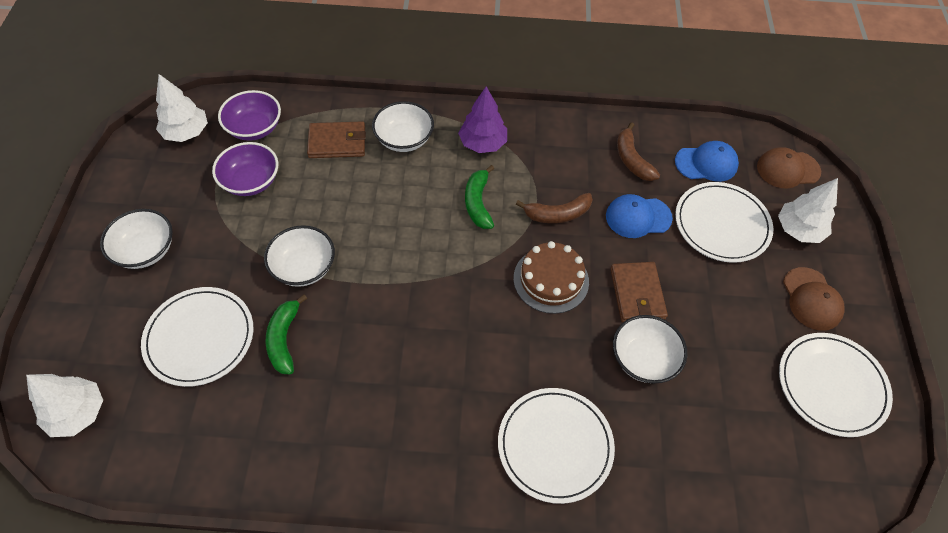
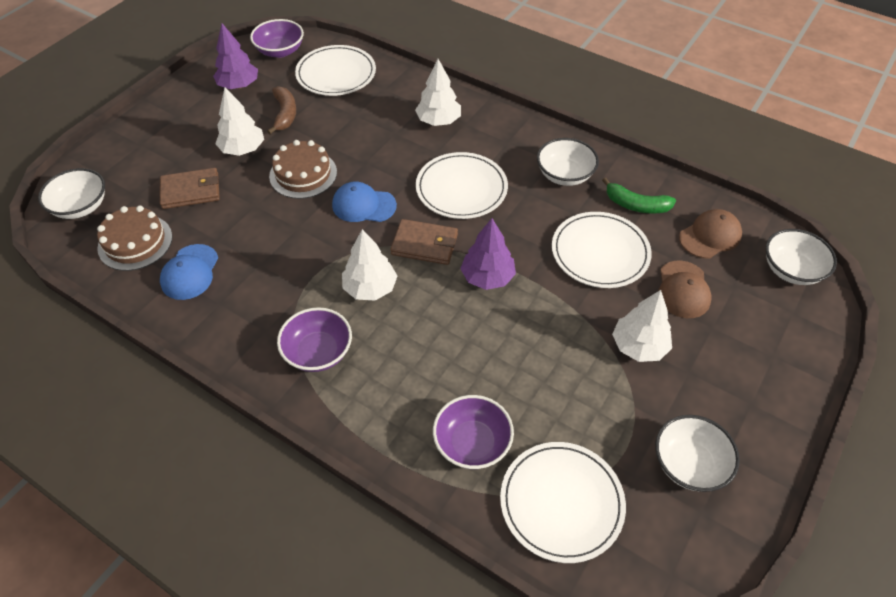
brown banana: 2 -> 1
brown cake: 1 -> 2
green banana: 2 -> 1
purple bowl: 2 -> 3
purple tree: 1 -> 2
white tree: 3 -> 4

